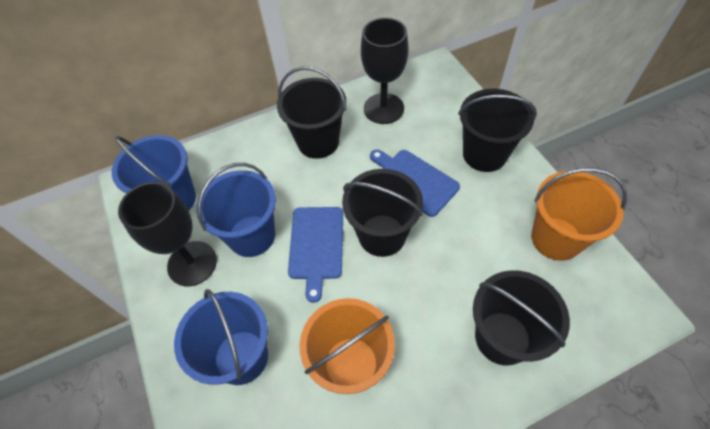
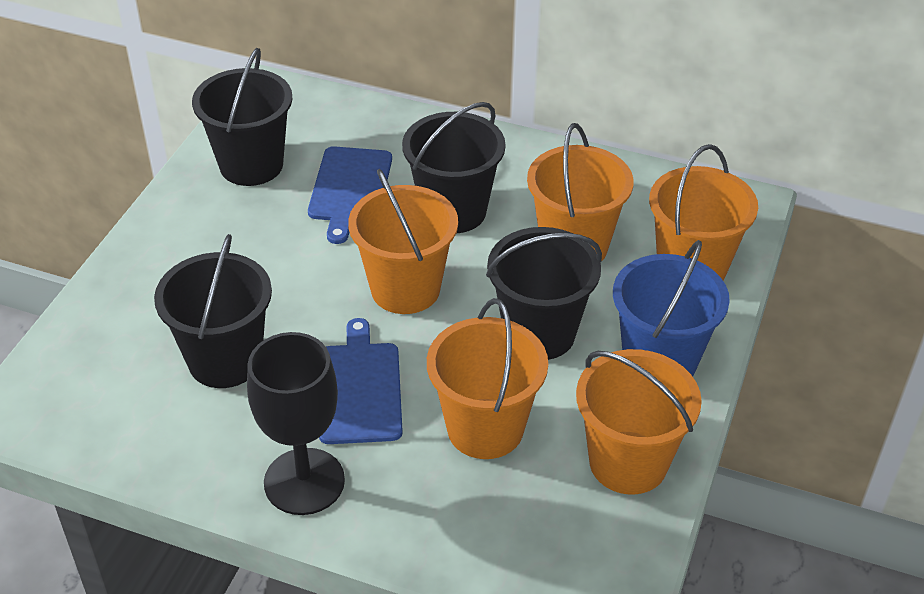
black goblet: 2 -> 1
blue bucket: 3 -> 1
orange bucket: 2 -> 5

